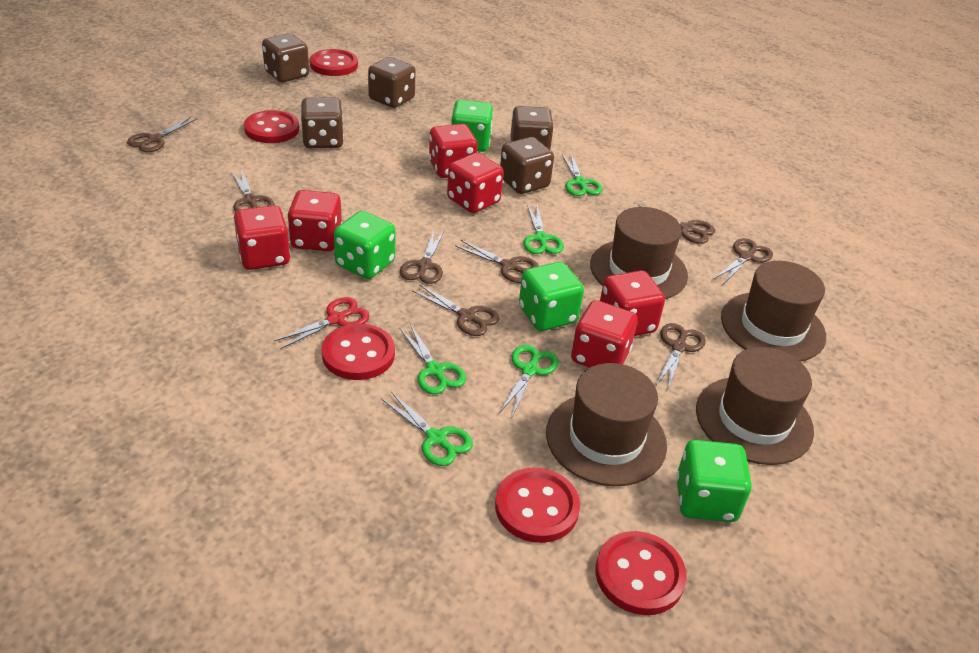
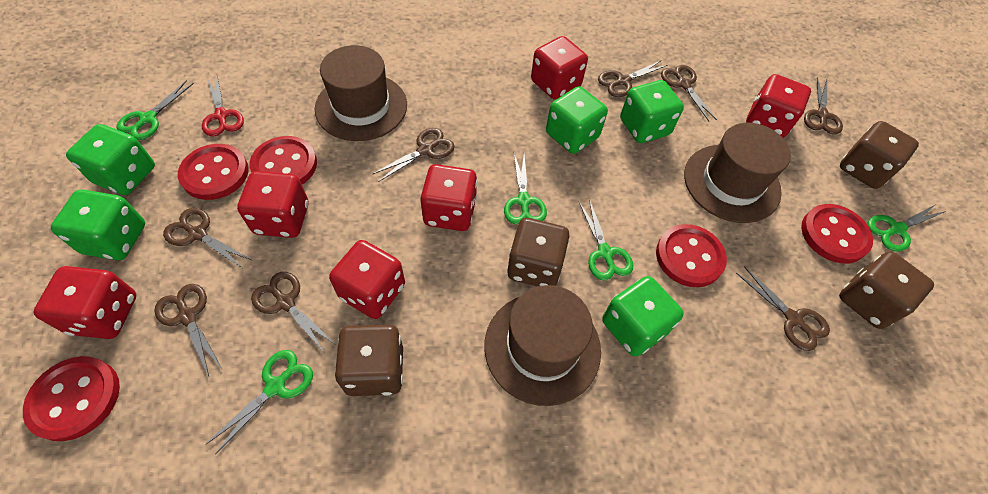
brown dice: 5 -> 4
brown hat: 4 -> 3
green dice: 4 -> 5

